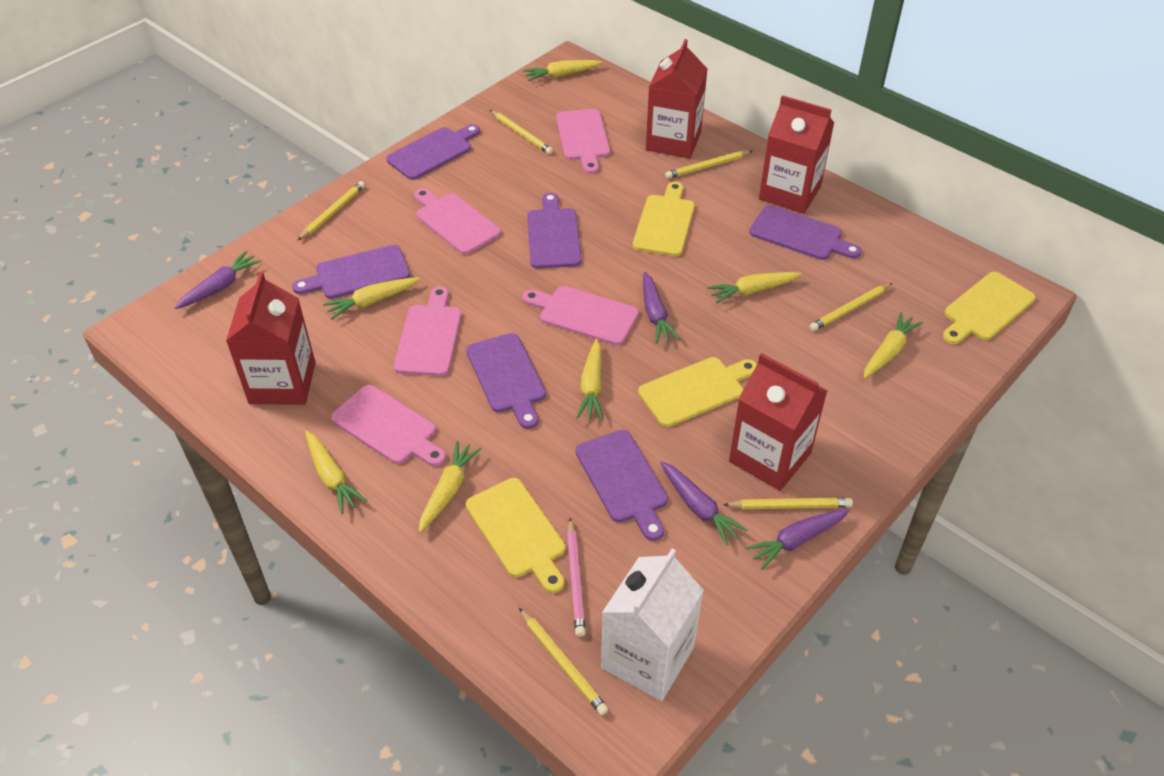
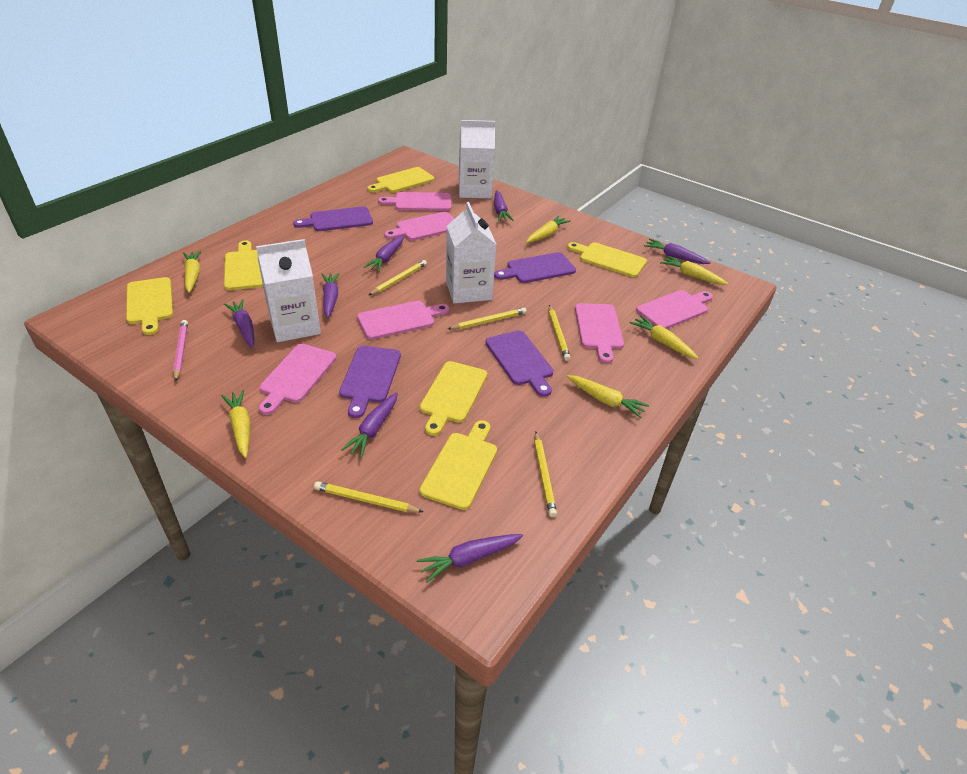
pink cutting board: 5 -> 6
purple carrot: 4 -> 7
purple cutting board: 6 -> 4
red carton: 4 -> 0
white carton: 1 -> 3
yellow carrot: 7 -> 6
yellow cutting board: 4 -> 6
yellow pencil: 6 -> 5

